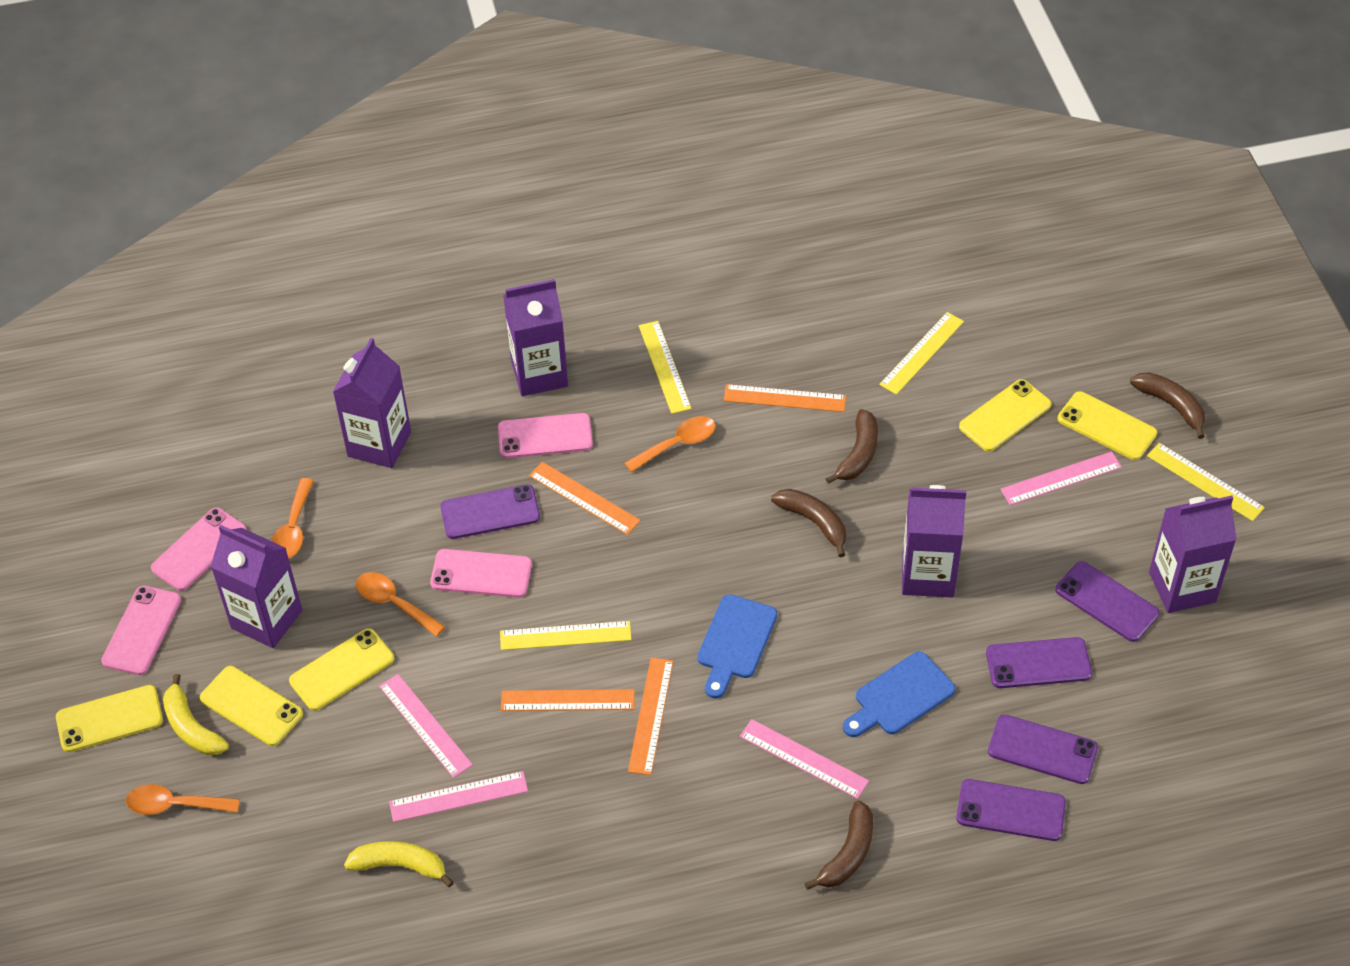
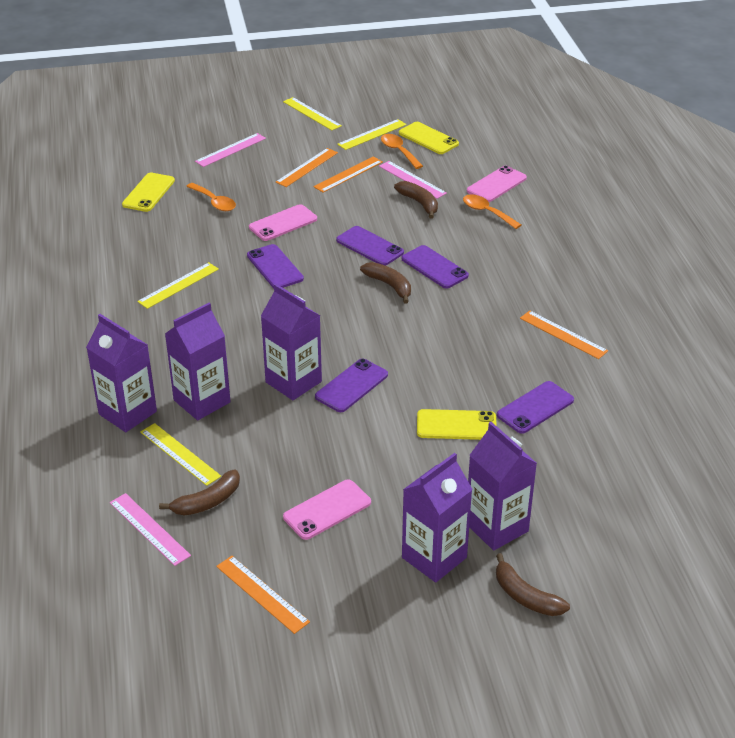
blue cutting board: 2 -> 0
orange spoon: 4 -> 3
pink phone: 4 -> 3
pink ruler: 4 -> 3
yellow banana: 2 -> 0
yellow phone: 5 -> 3

